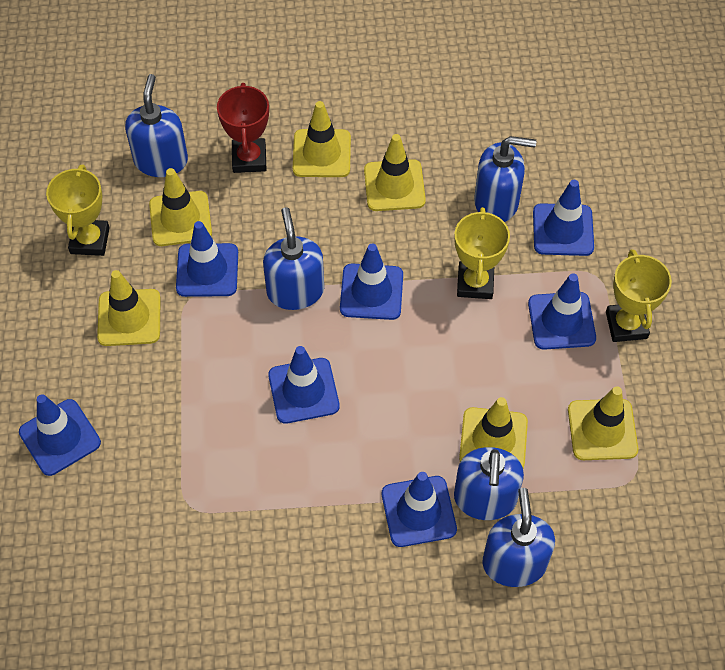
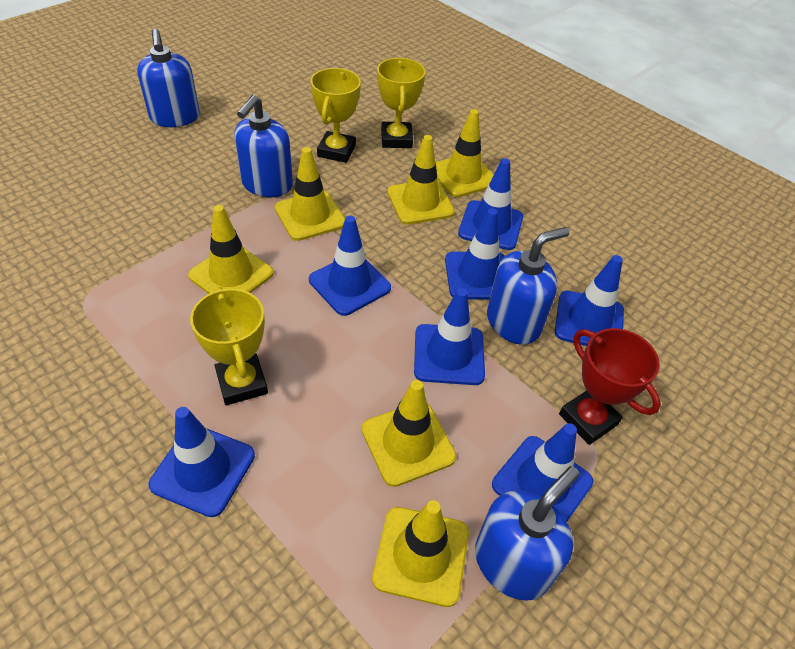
blue soap dispenser: 5 -> 4

